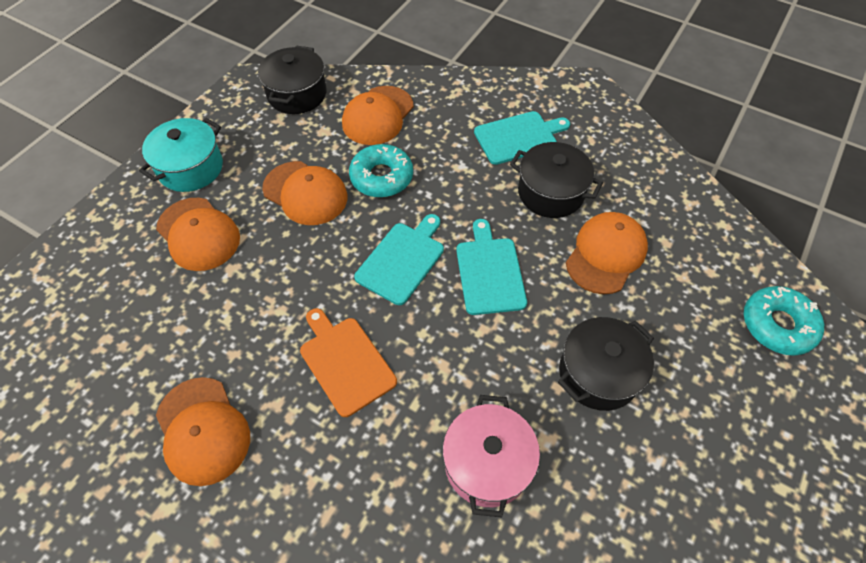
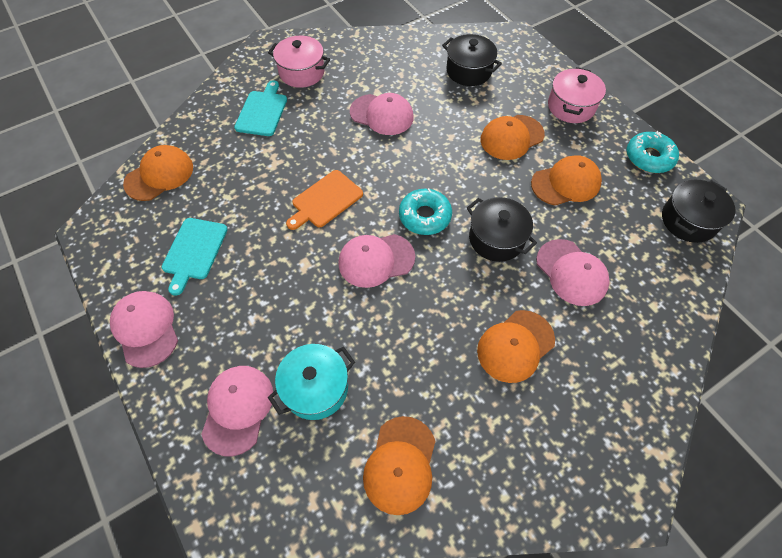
pink cap: 0 -> 5
pink pot: 1 -> 2
turquoise cutting board: 3 -> 2

